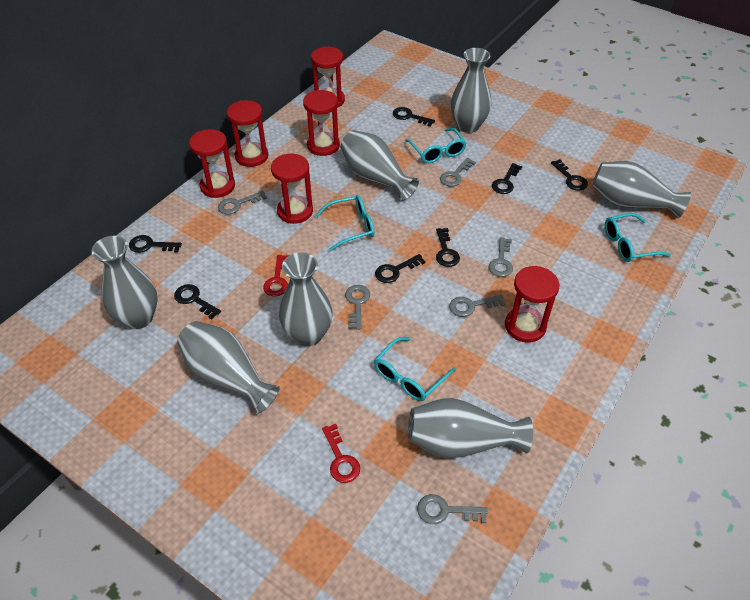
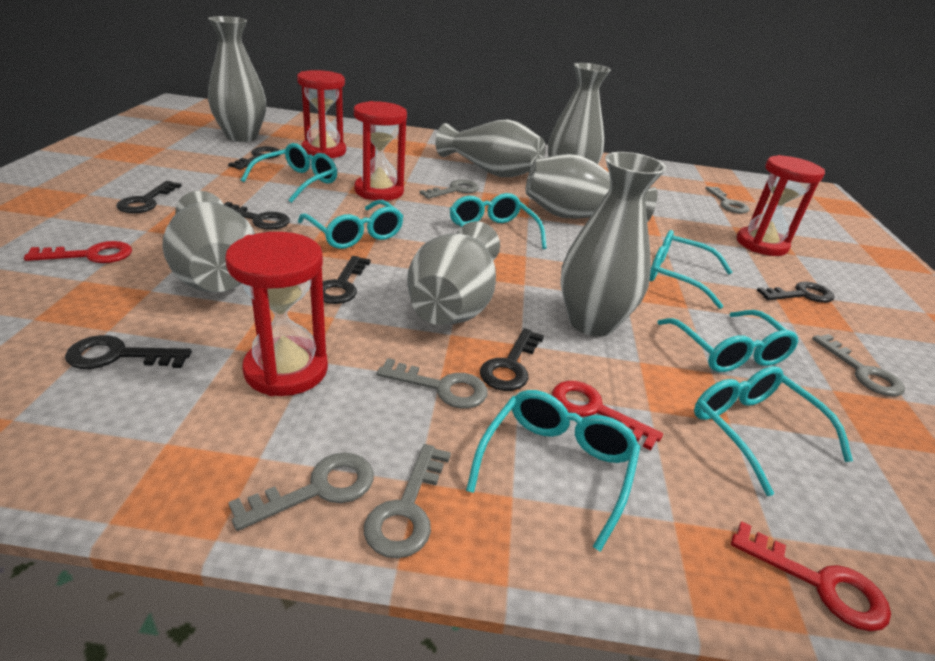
red hourglass: 6 -> 4
red key: 2 -> 3
turquoise glasses: 4 -> 7

